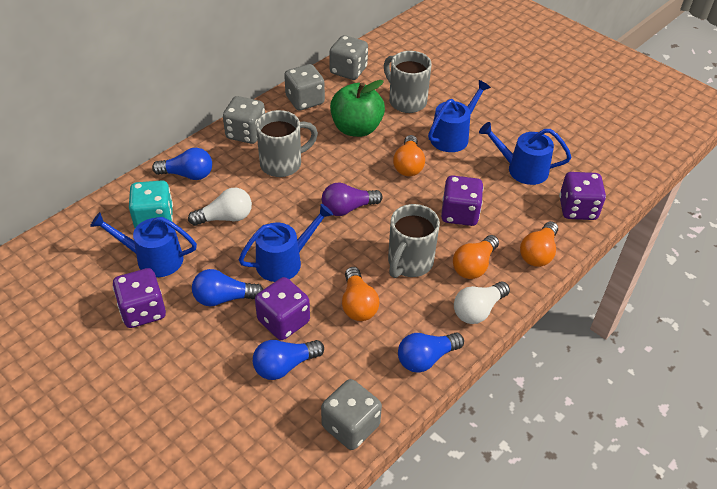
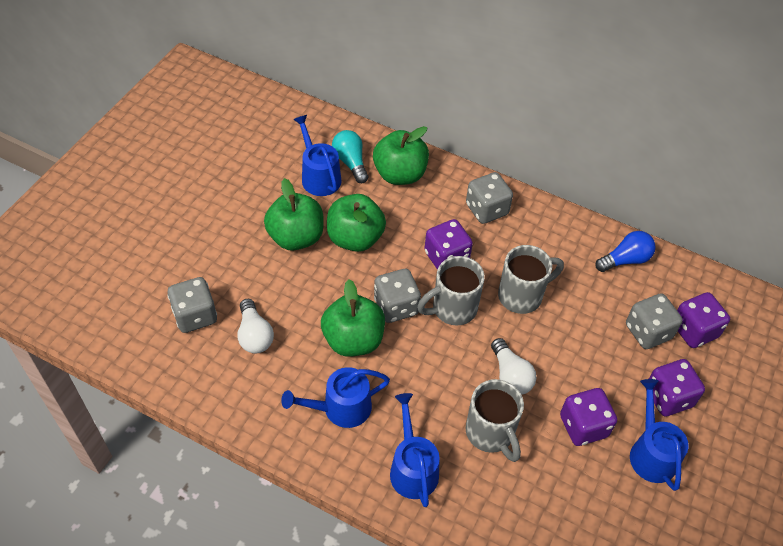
blue light bulb: 4 -> 1
green apple: 1 -> 4
orange light bulb: 4 -> 0
purple light bulb: 1 -> 0
turquoise dice: 1 -> 0
turquoise light bulb: 0 -> 1

